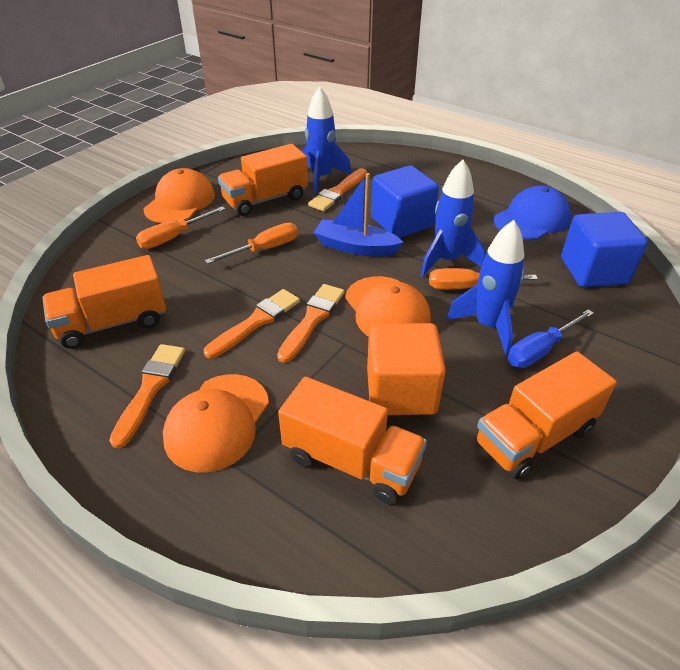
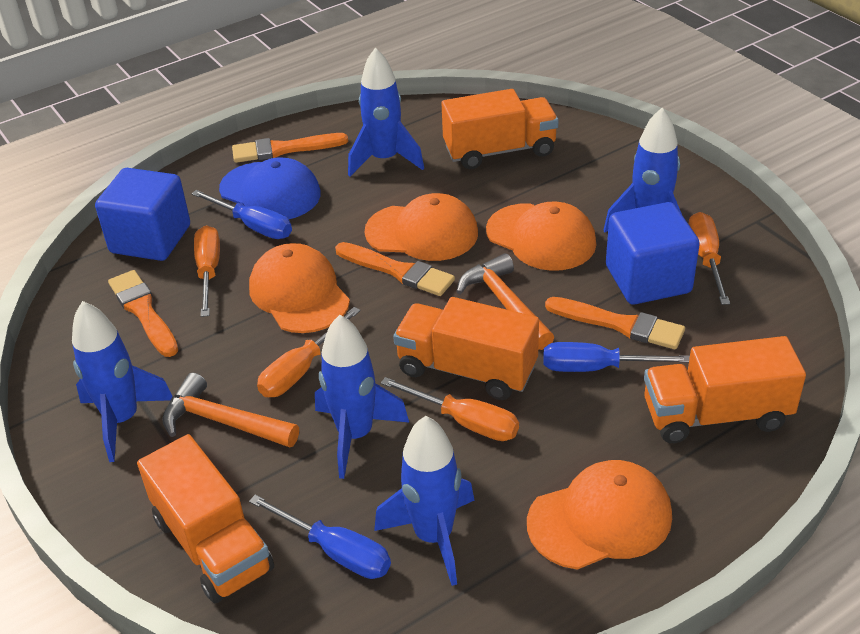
blue boat: 1 -> 0
blue rocket: 3 -> 5
blue screwdriver: 1 -> 3
orange cap: 3 -> 4
orange cube: 1 -> 0
orange hammer: 0 -> 2
orange screwdriver: 3 -> 4

